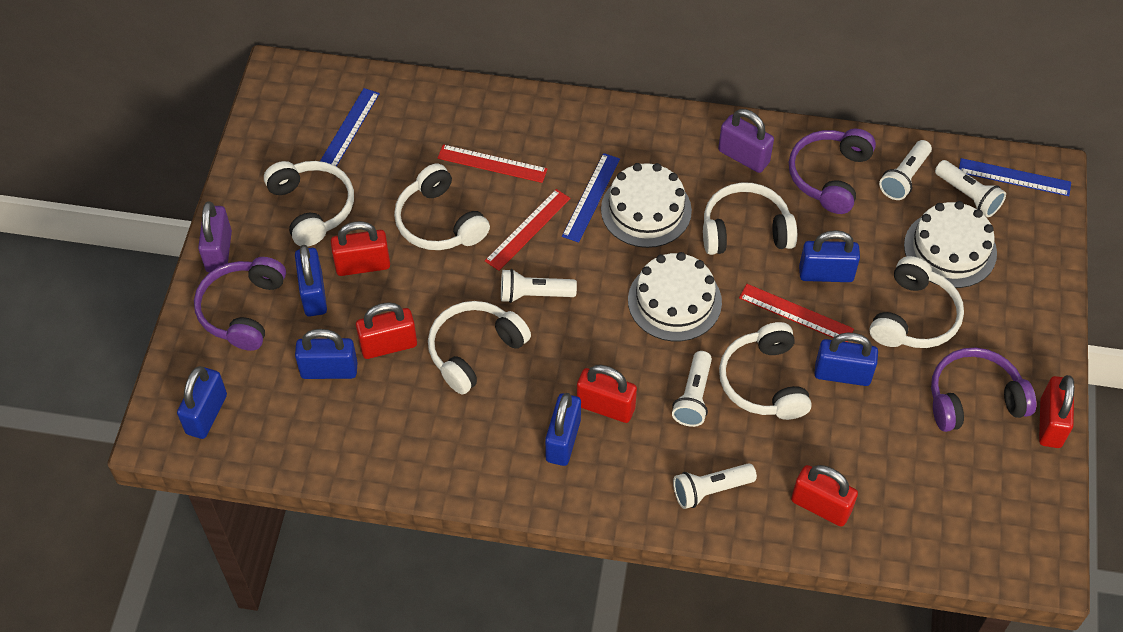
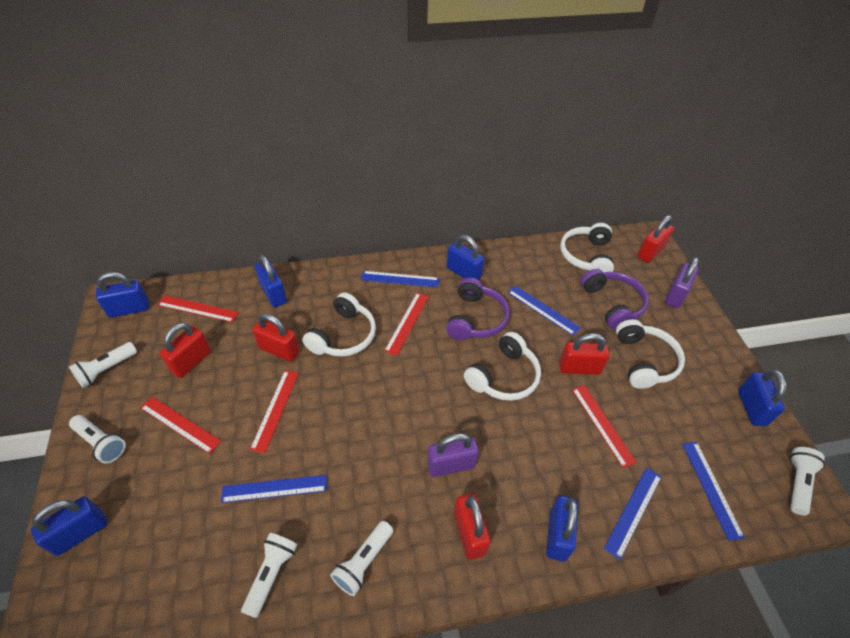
blue ruler: 3 -> 5
purple headphones: 3 -> 2
red ruler: 3 -> 5
white cake: 3 -> 0
white headphones: 6 -> 4

